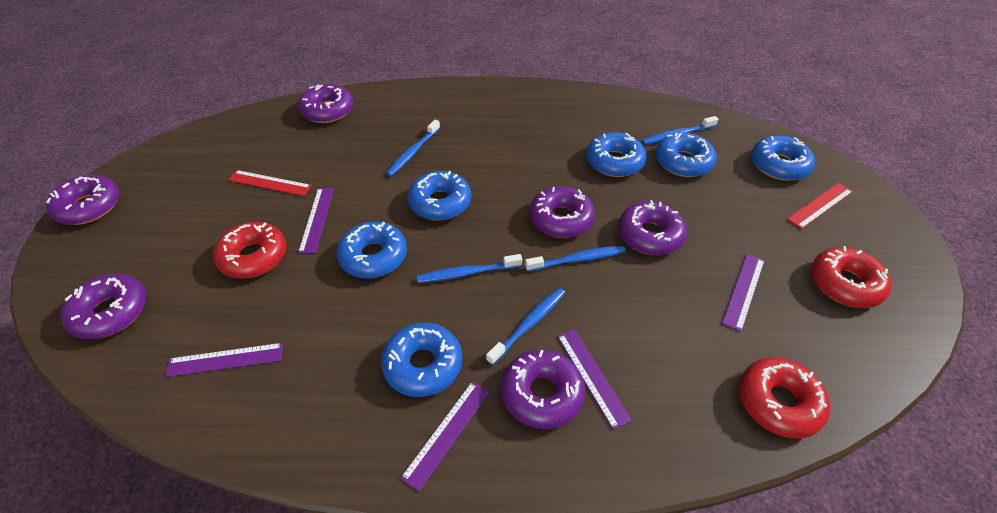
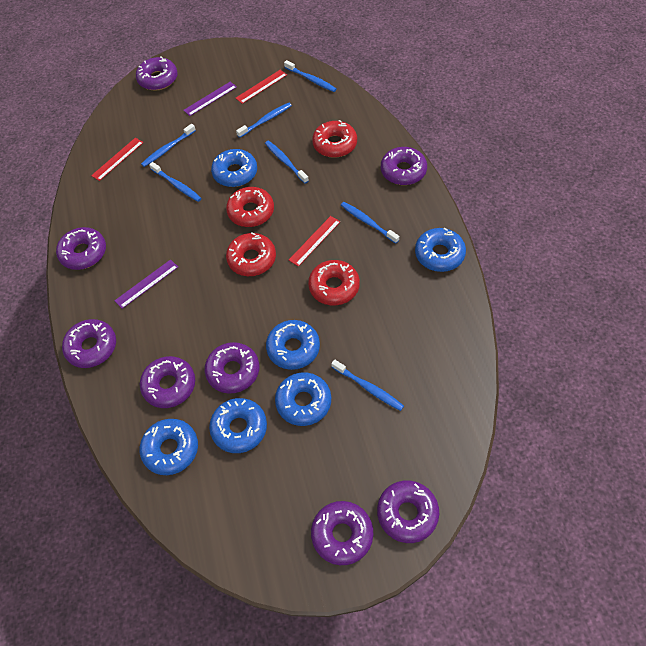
blue toothbrush: 5 -> 7
purple donut: 6 -> 8
purple ruler: 5 -> 2
red donut: 3 -> 4
red ruler: 2 -> 3

